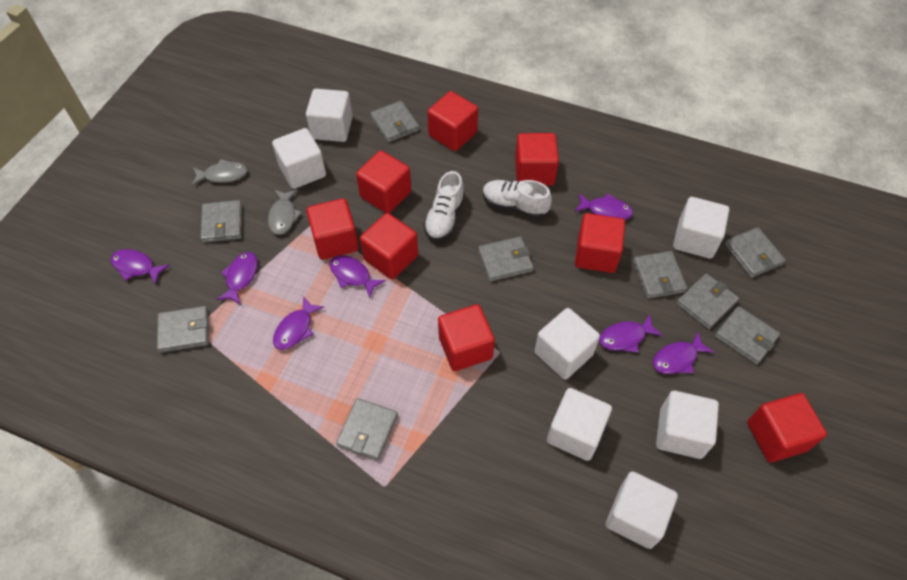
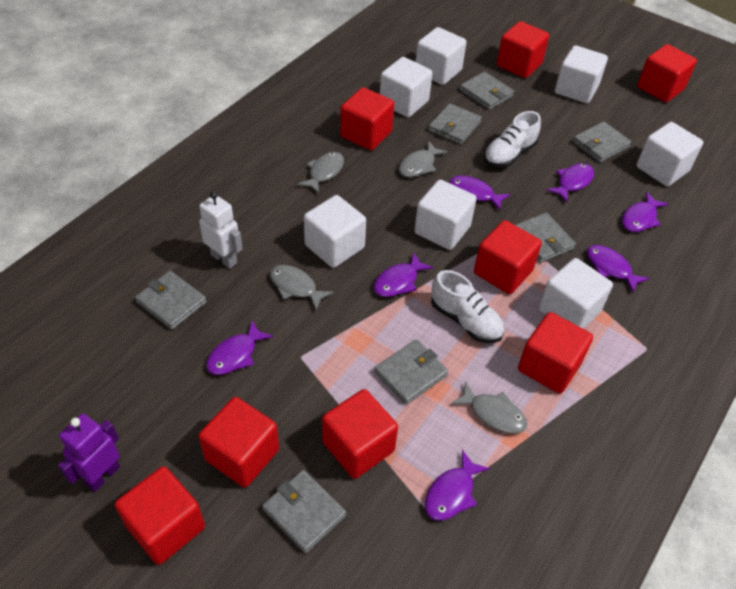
grey fish: 2 -> 4
grey wallet: 9 -> 7
purple robot: 0 -> 1
white robot: 0 -> 1

